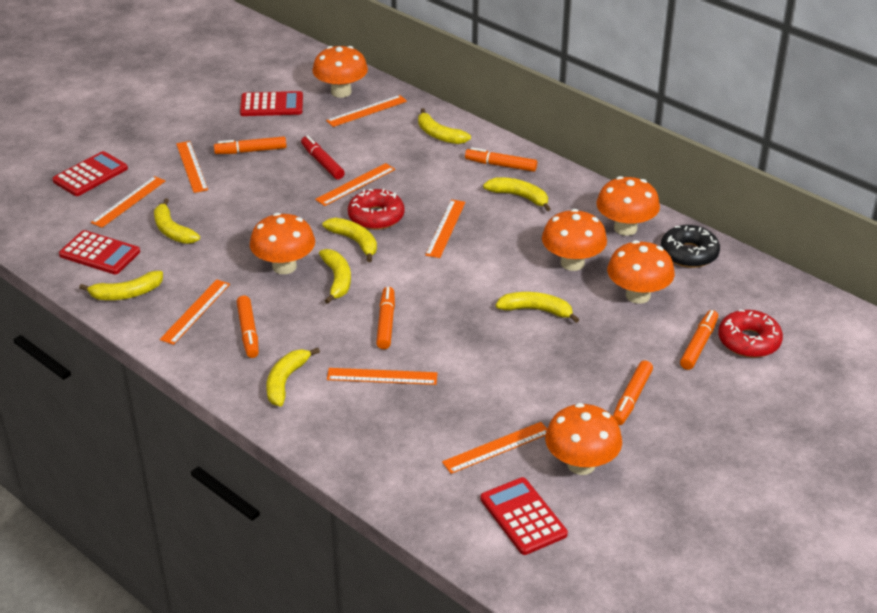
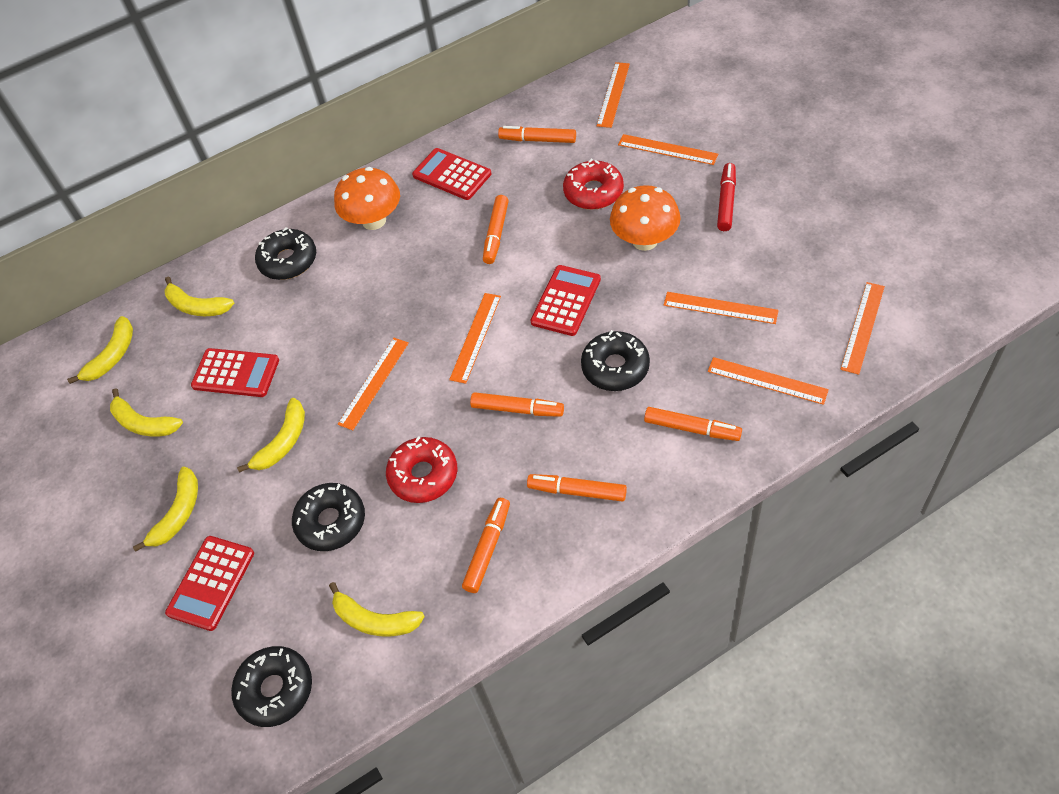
black donut: 1 -> 4
orange mushroom: 6 -> 2
orange ruler: 8 -> 7
yellow banana: 8 -> 6

